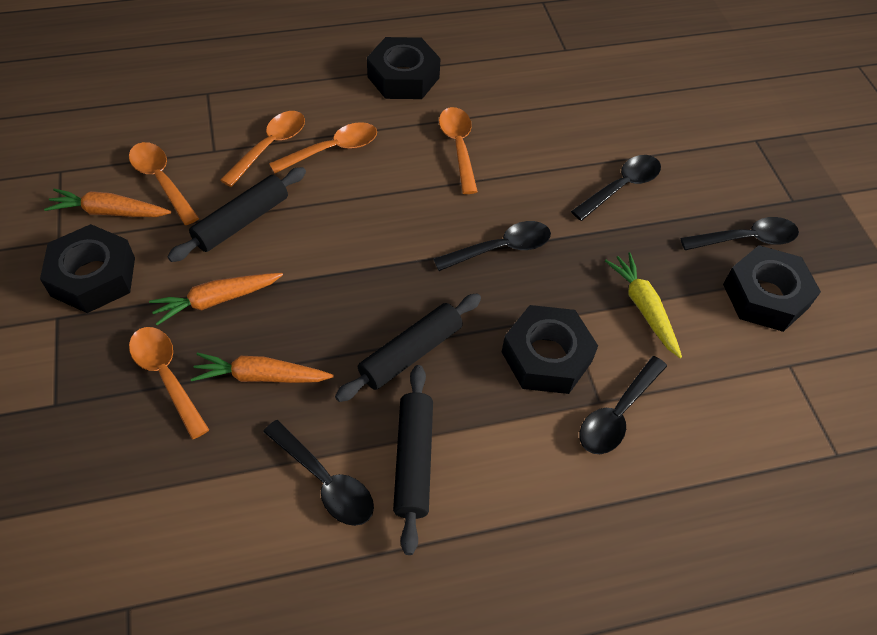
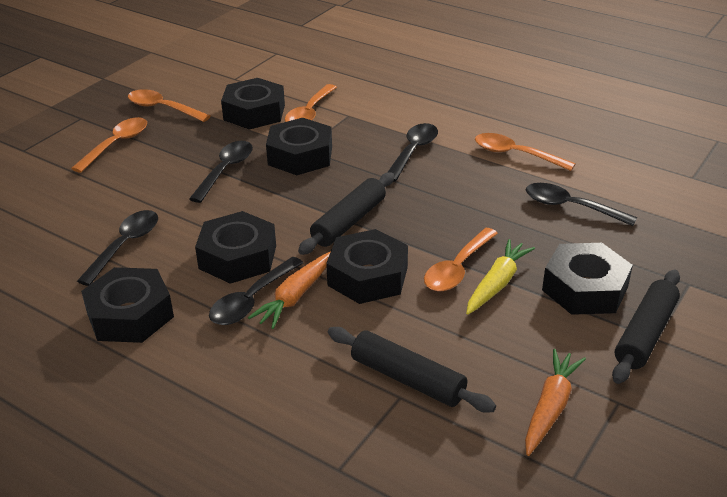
black nut: 4 -> 6
orange carrot: 3 -> 2

